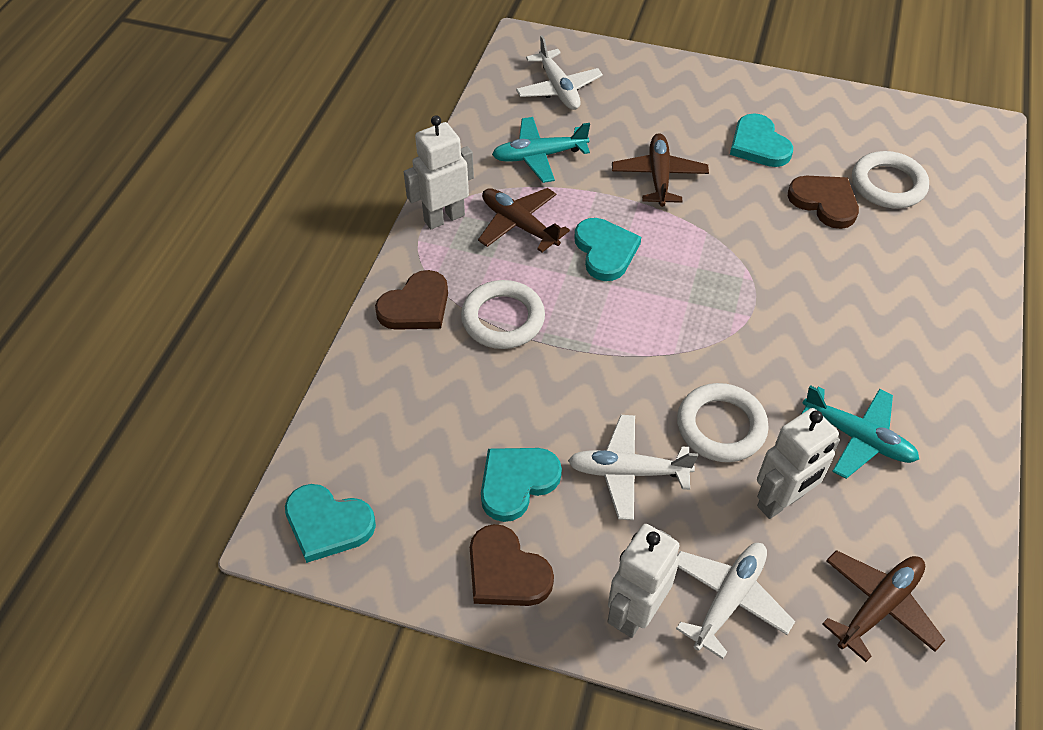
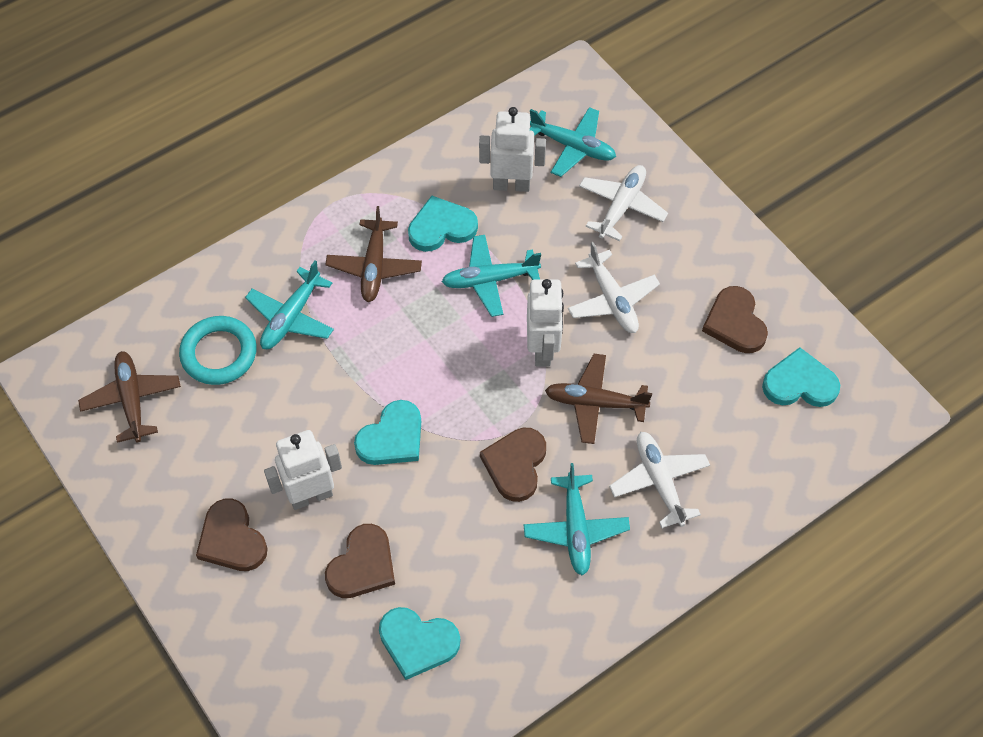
brown heart: 3 -> 4
turquoise plane: 2 -> 4
turquoise ring: 0 -> 1
white ring: 3 -> 0

